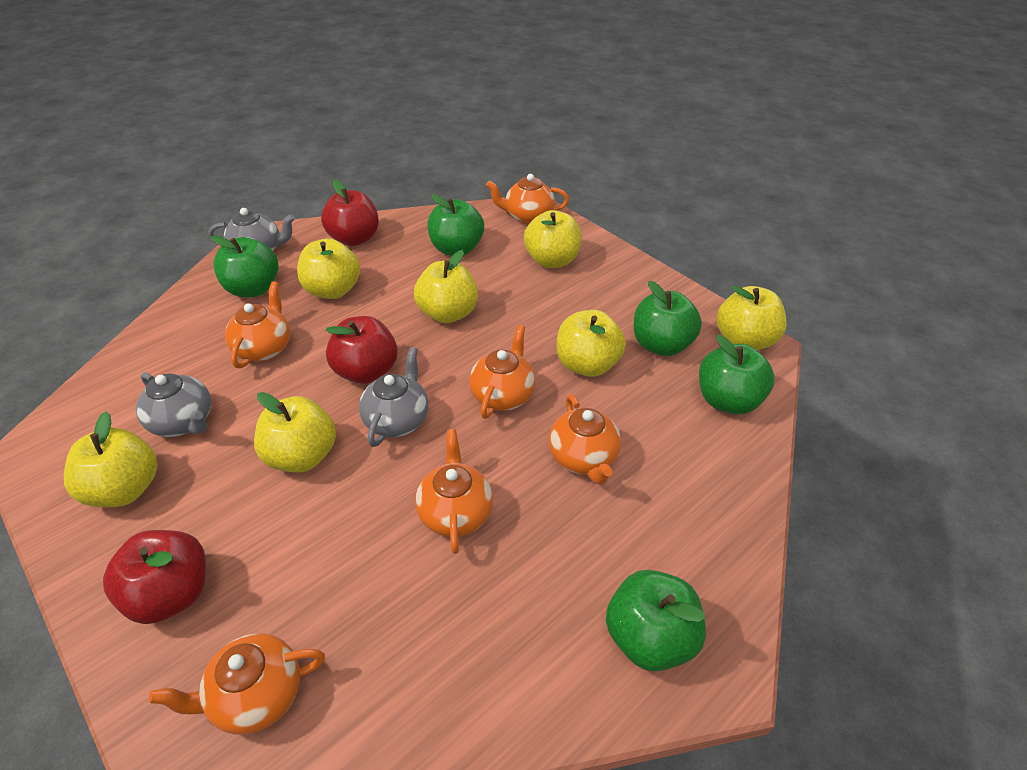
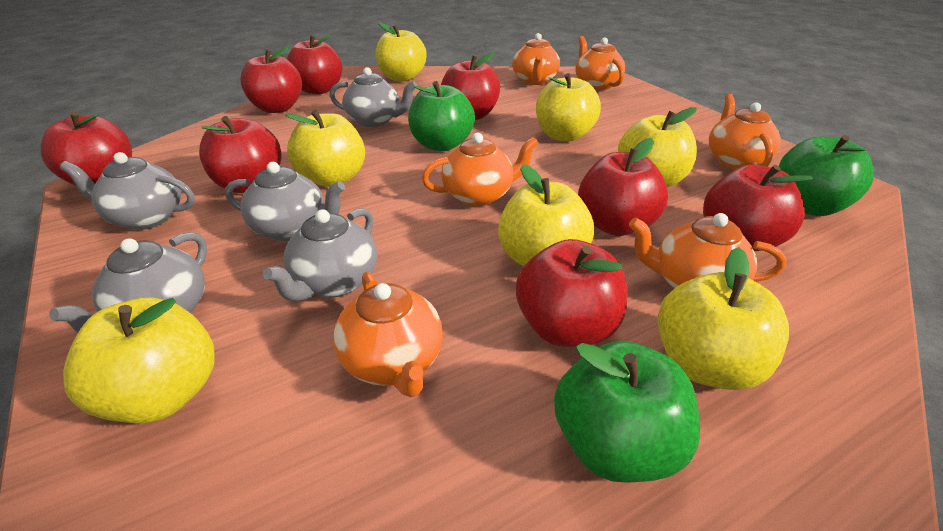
green apple: 5 -> 3
grey teapot: 3 -> 5
red apple: 3 -> 8

